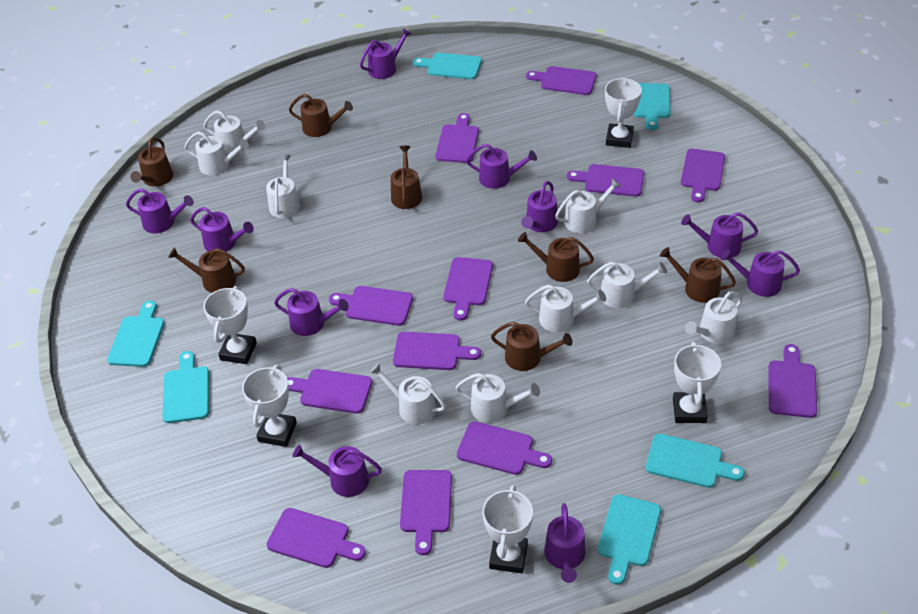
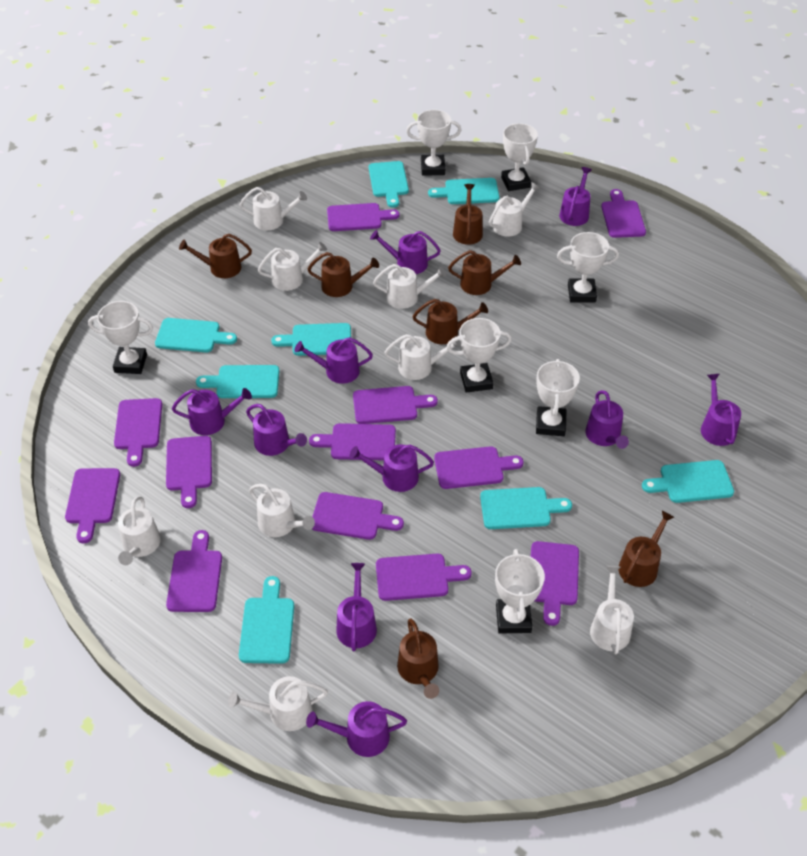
turquoise cutting board: 6 -> 8
white trophy: 5 -> 7

